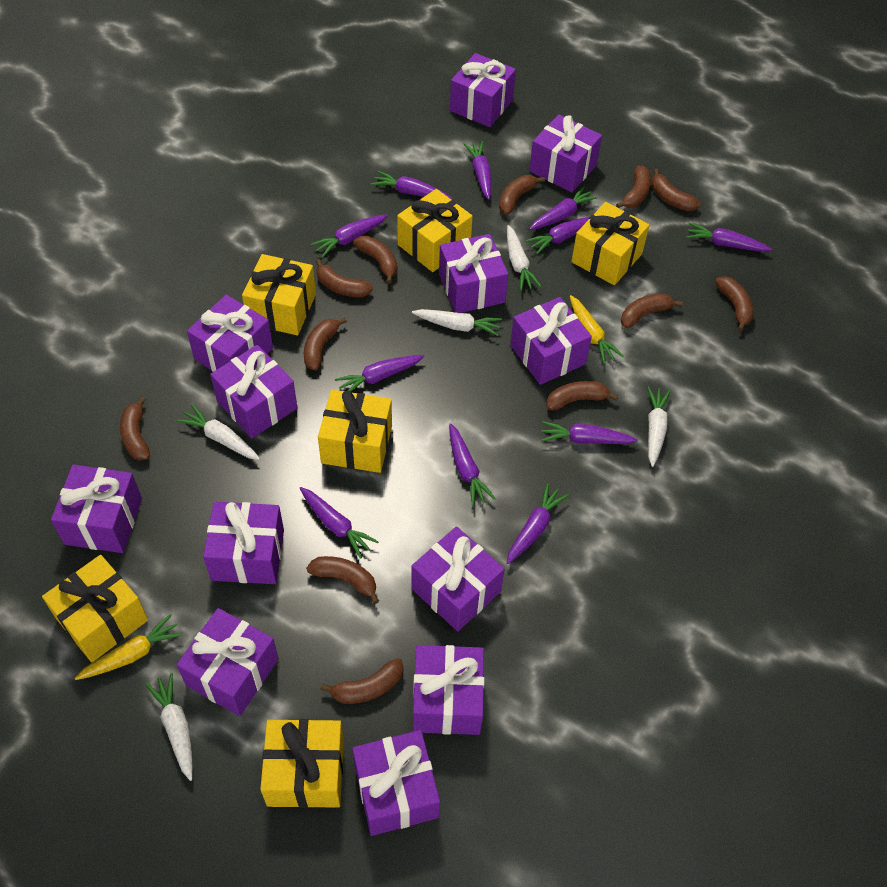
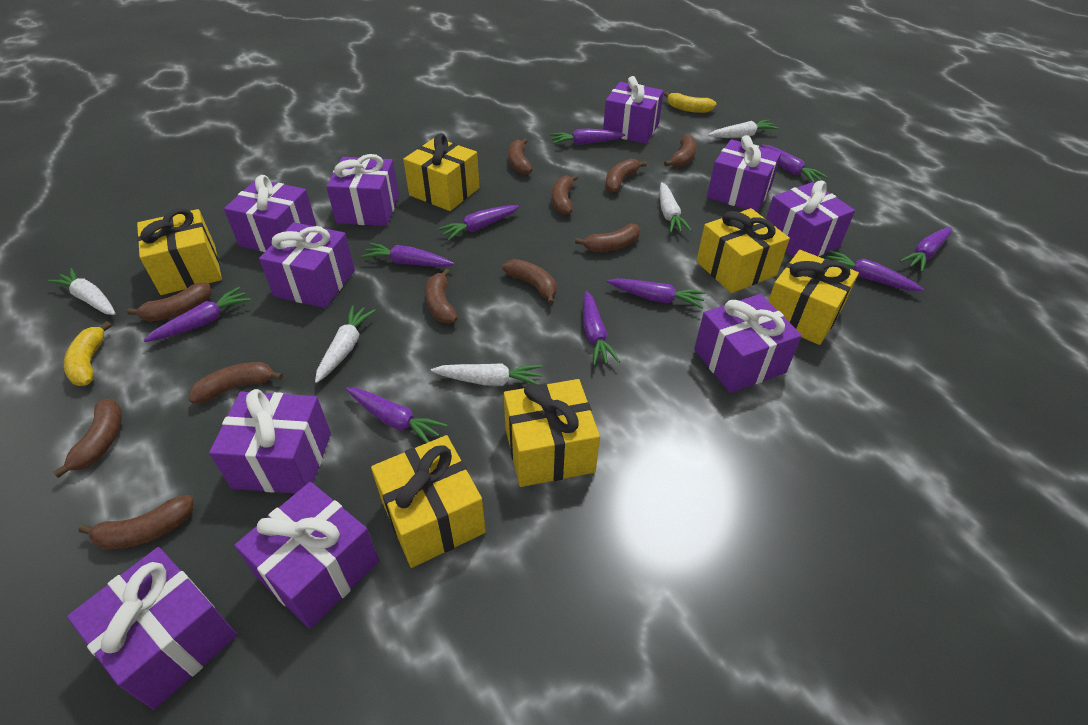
brown banana: 12 -> 11
purple carrot: 11 -> 10
purple gift: 12 -> 10
yellow banana: 0 -> 2
yellow carrot: 2 -> 0

